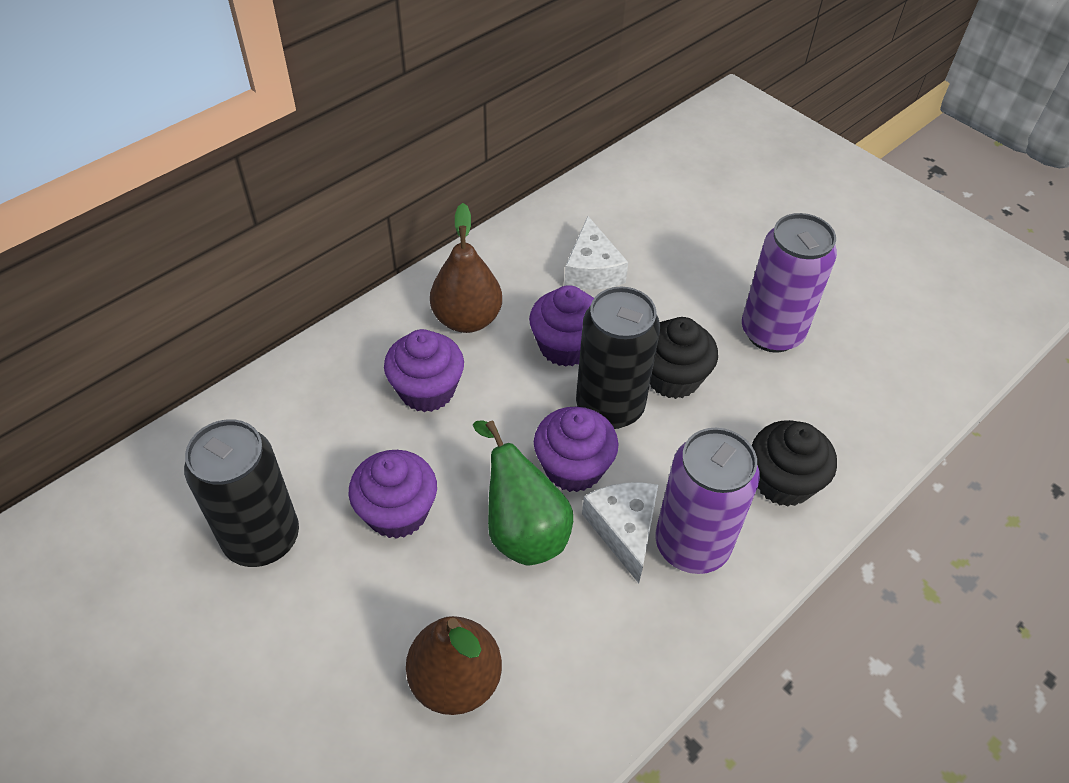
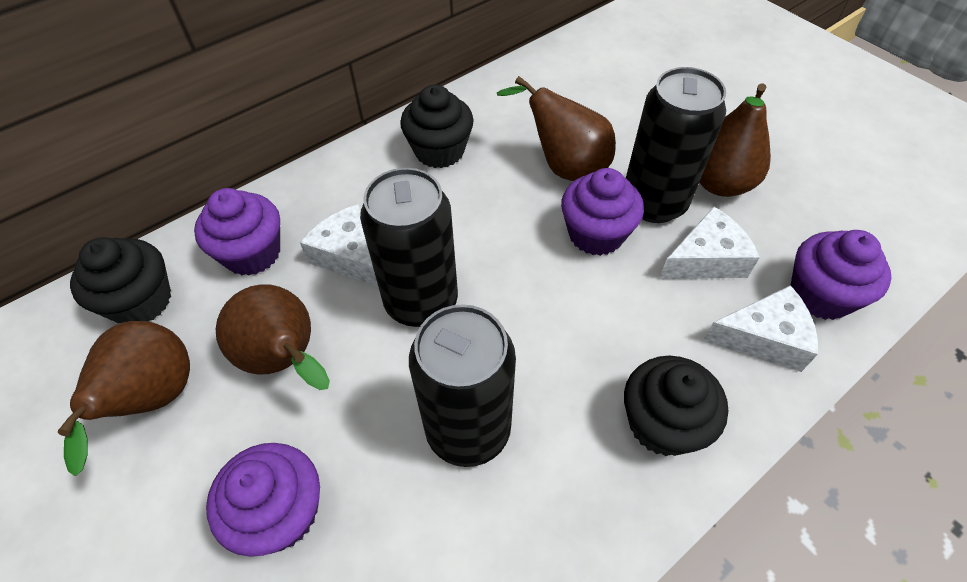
black can: 2 -> 3
black cupcake: 2 -> 3
brown pear: 2 -> 4
green pear: 1 -> 0
purple can: 2 -> 0
white cheese: 2 -> 3

